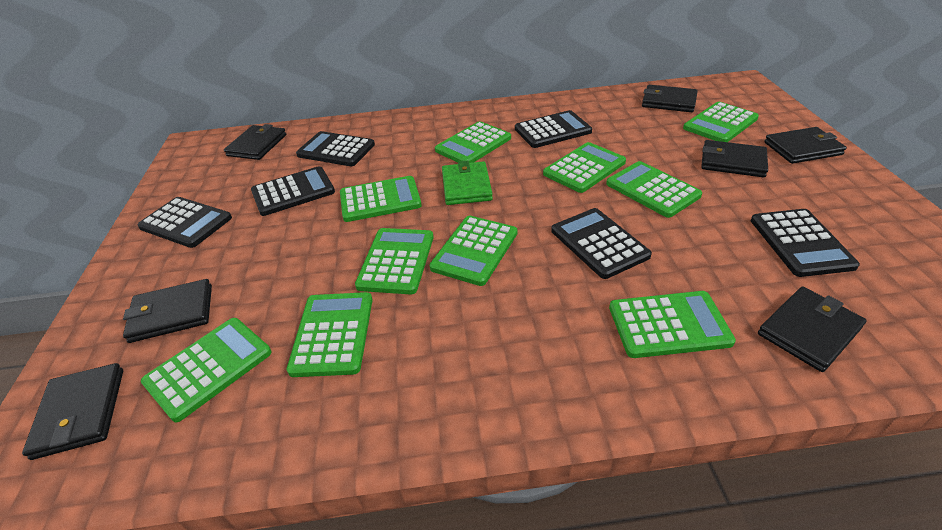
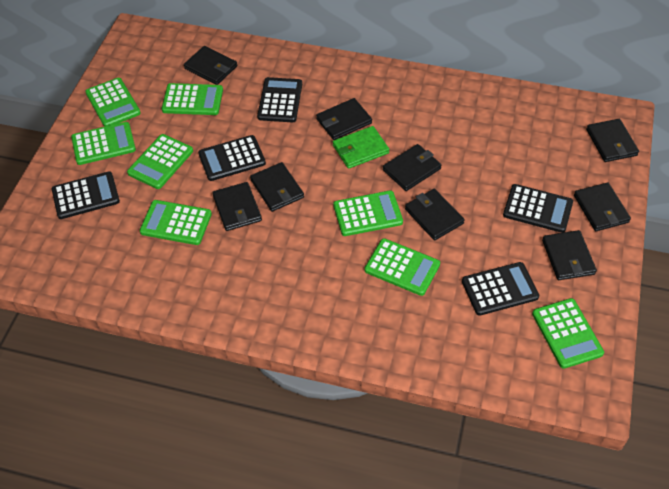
black calculator: 6 -> 5
black wallet: 7 -> 9
green calculator: 10 -> 8

